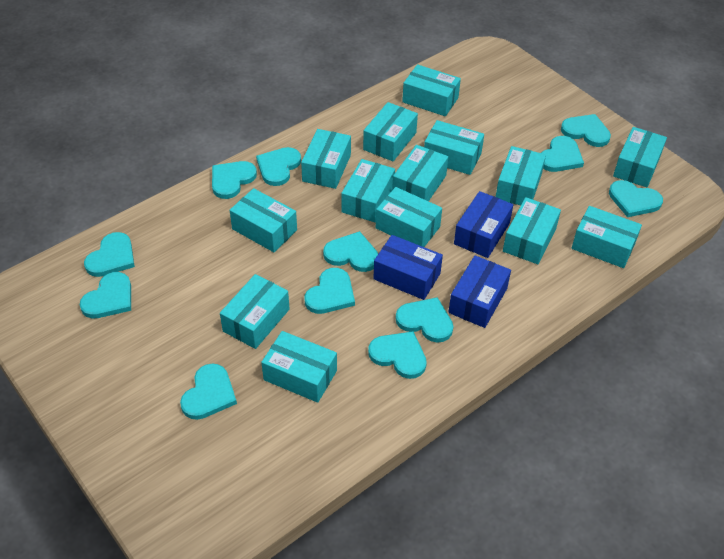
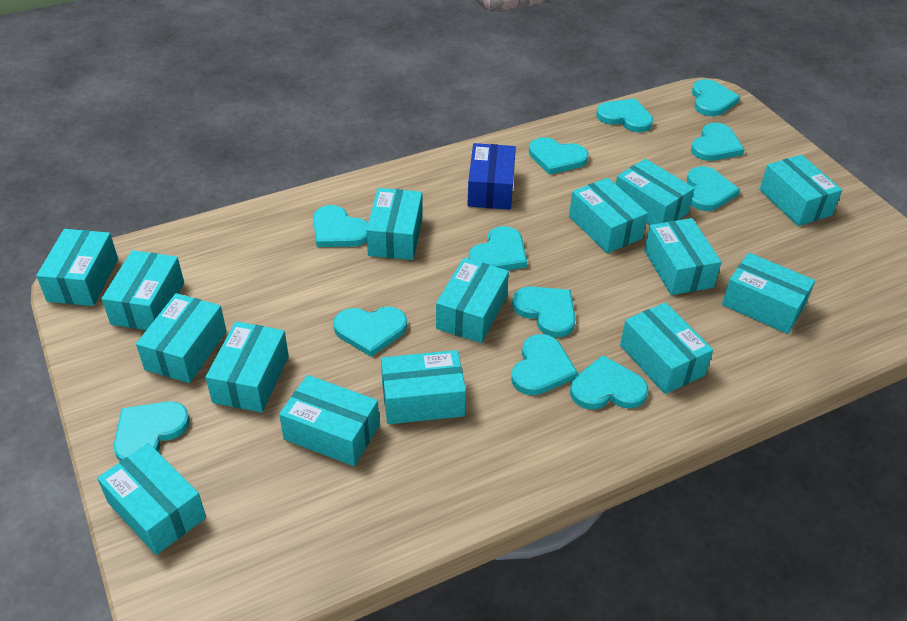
blue box: 3 -> 1
turquoise box: 14 -> 15

